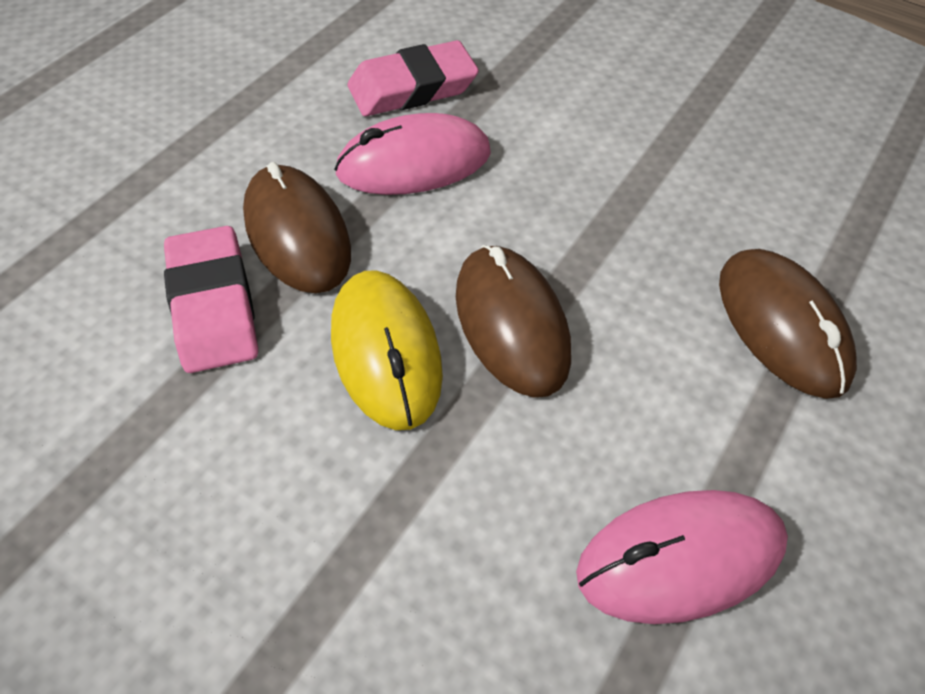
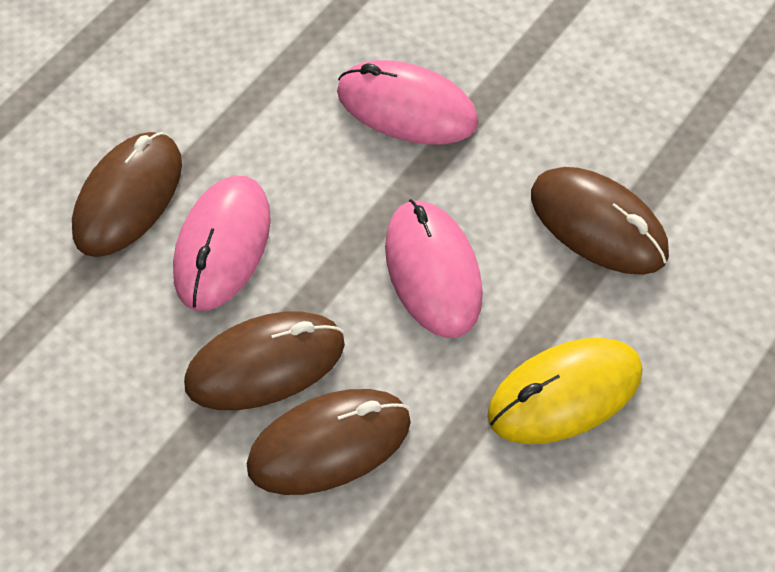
brown mouse: 3 -> 4
pink eraser: 2 -> 0
pink mouse: 2 -> 3

